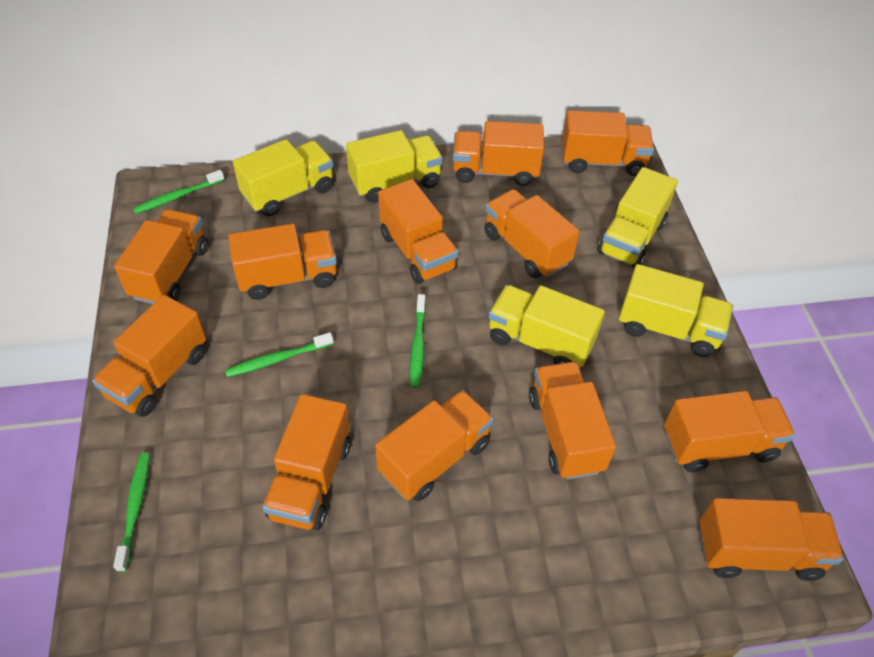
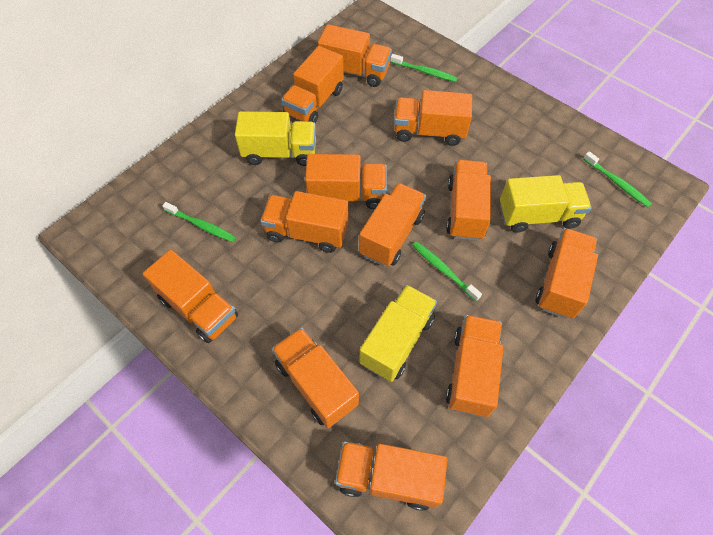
yellow truck: 5 -> 3

